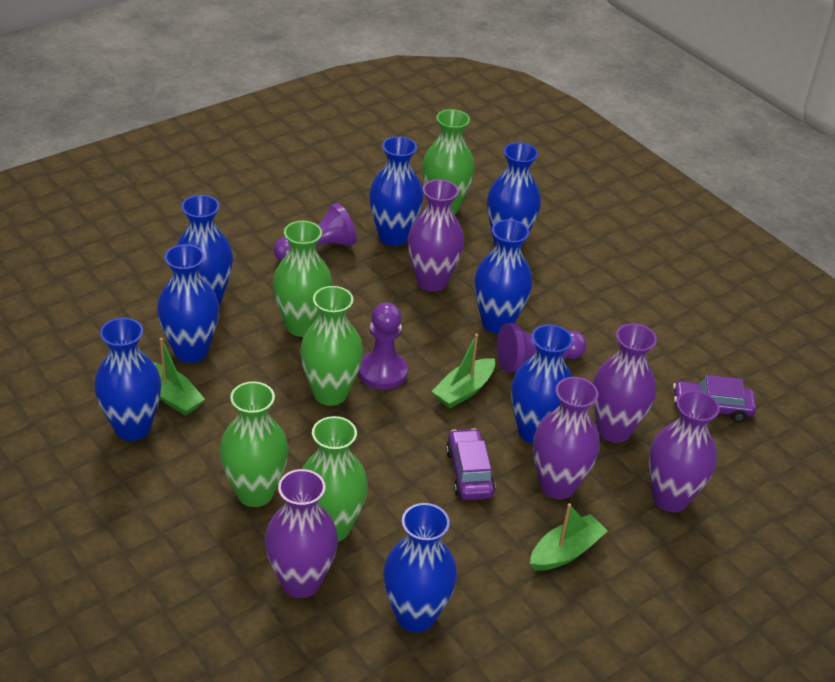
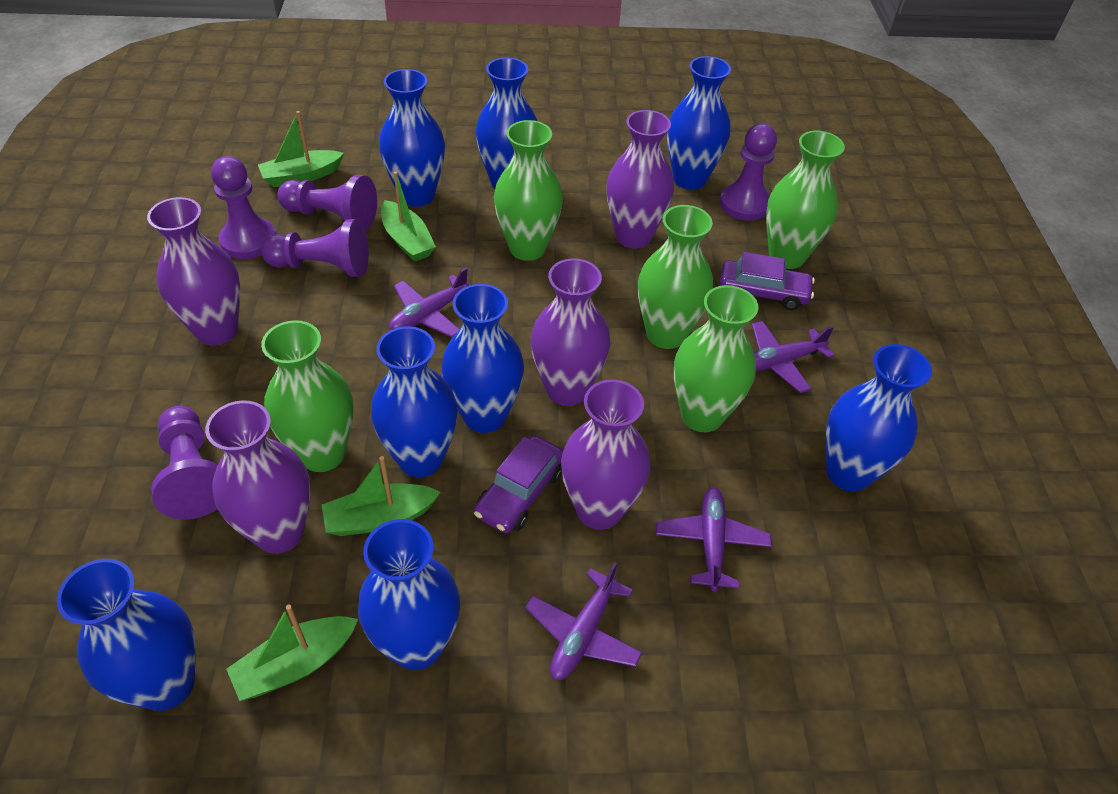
green boat: 3 -> 4
purple pawn: 3 -> 5
purple plane: 0 -> 4

